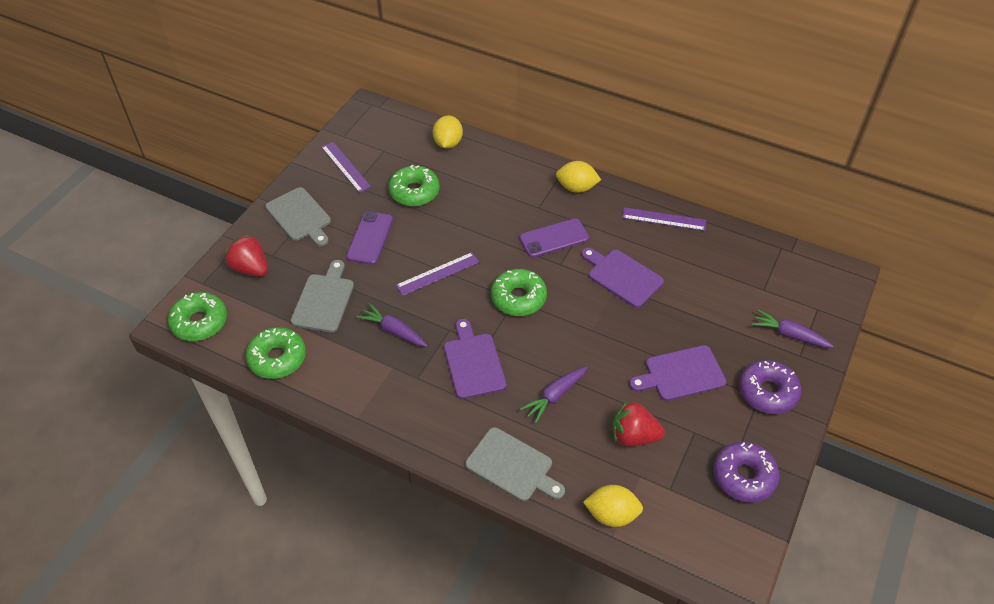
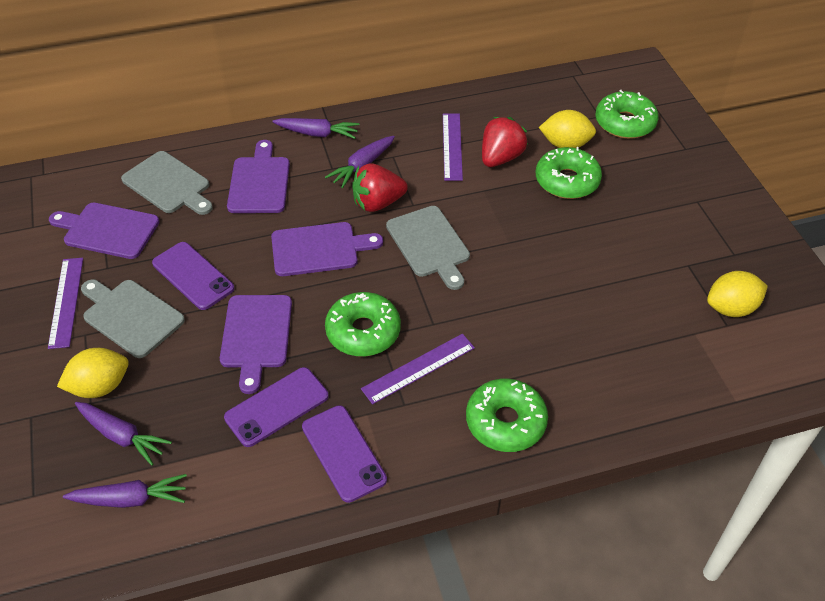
purple carrot: 3 -> 4
purple cutting board: 3 -> 4
purple donut: 2 -> 0
purple phone: 2 -> 3

